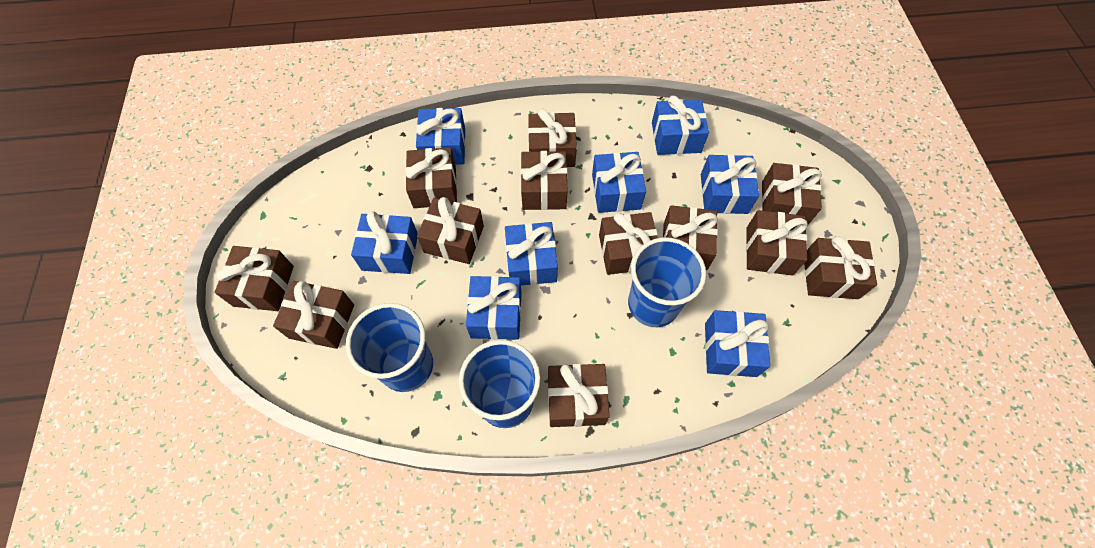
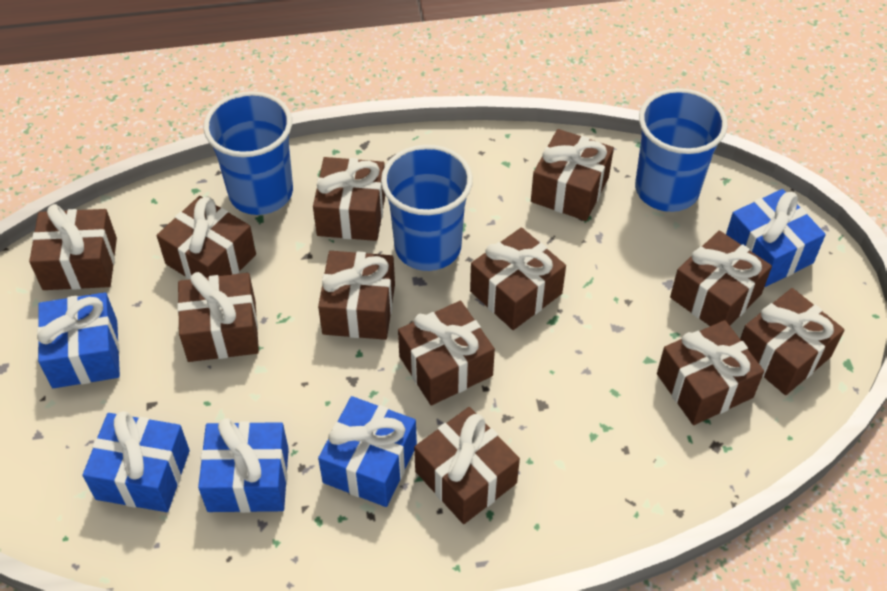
blue gift: 8 -> 5

